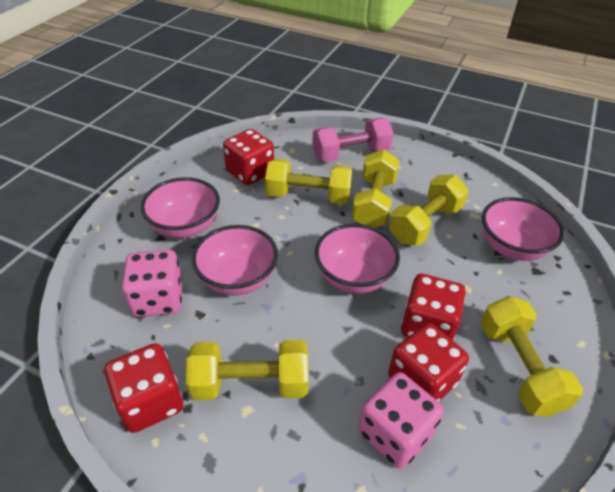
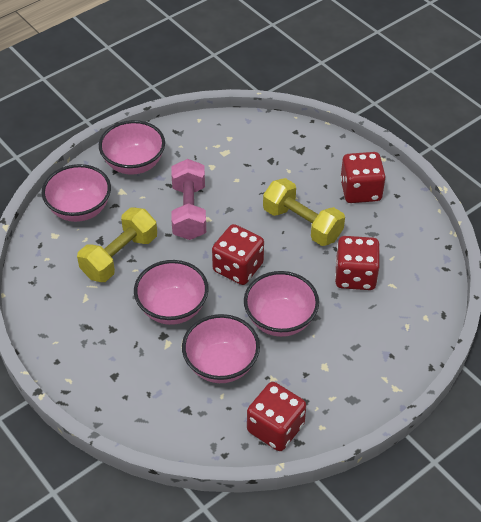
pink bowl: 4 -> 5
pink dice: 2 -> 0
yellow dumbbell: 5 -> 2

